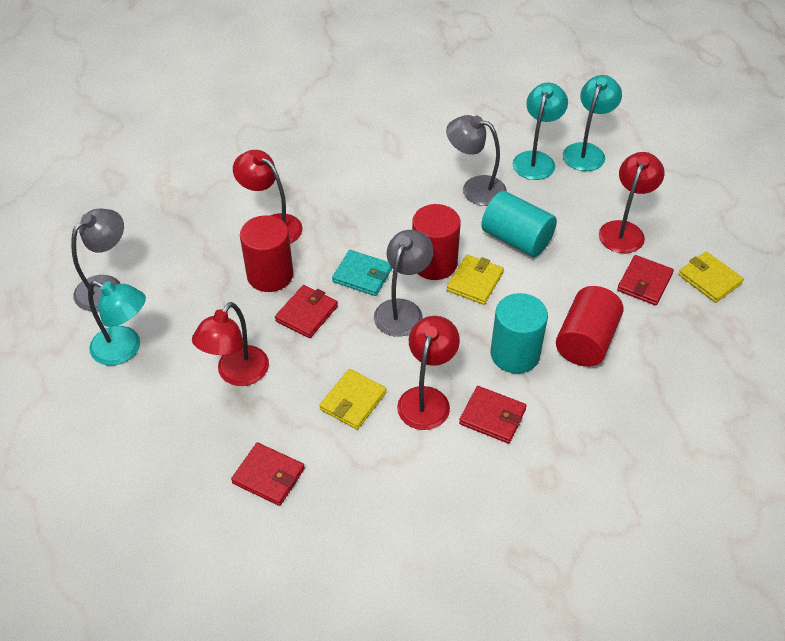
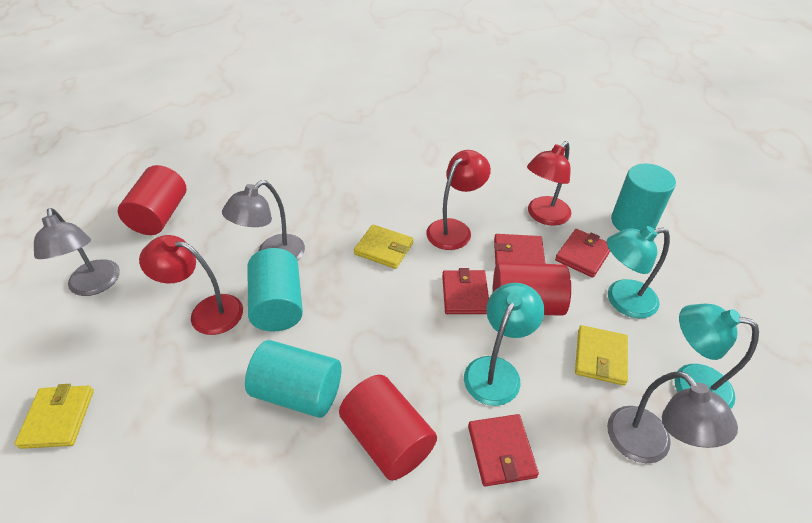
red lamp: 4 -> 3
turquoise cylinder: 2 -> 3
turquoise wallet: 1 -> 0

